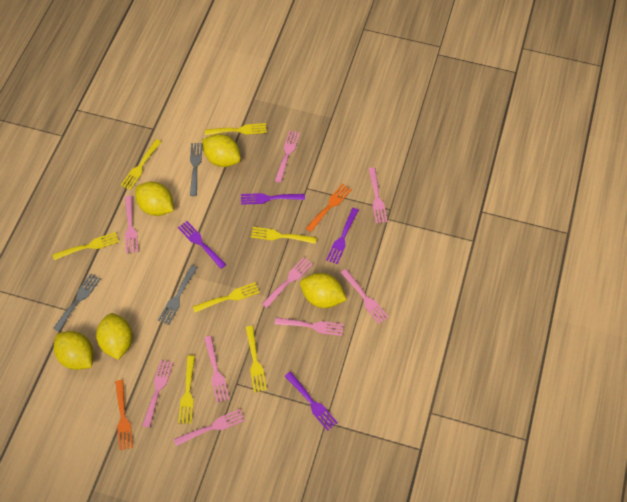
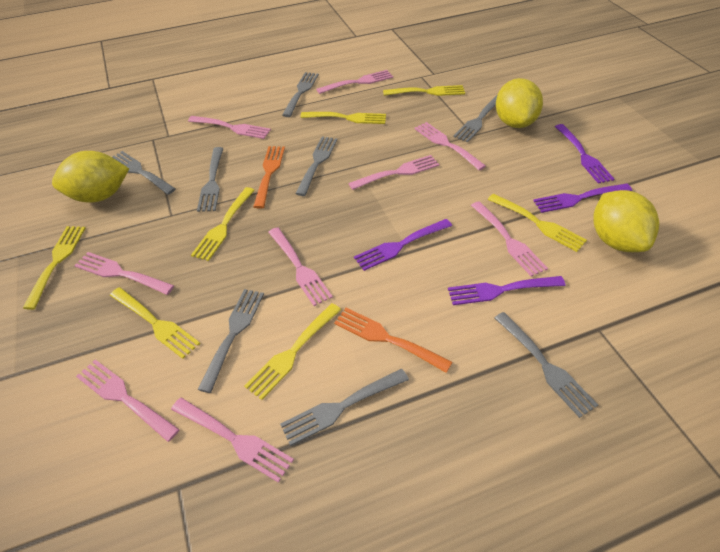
grey fork: 3 -> 8
yellow lemon: 5 -> 3

